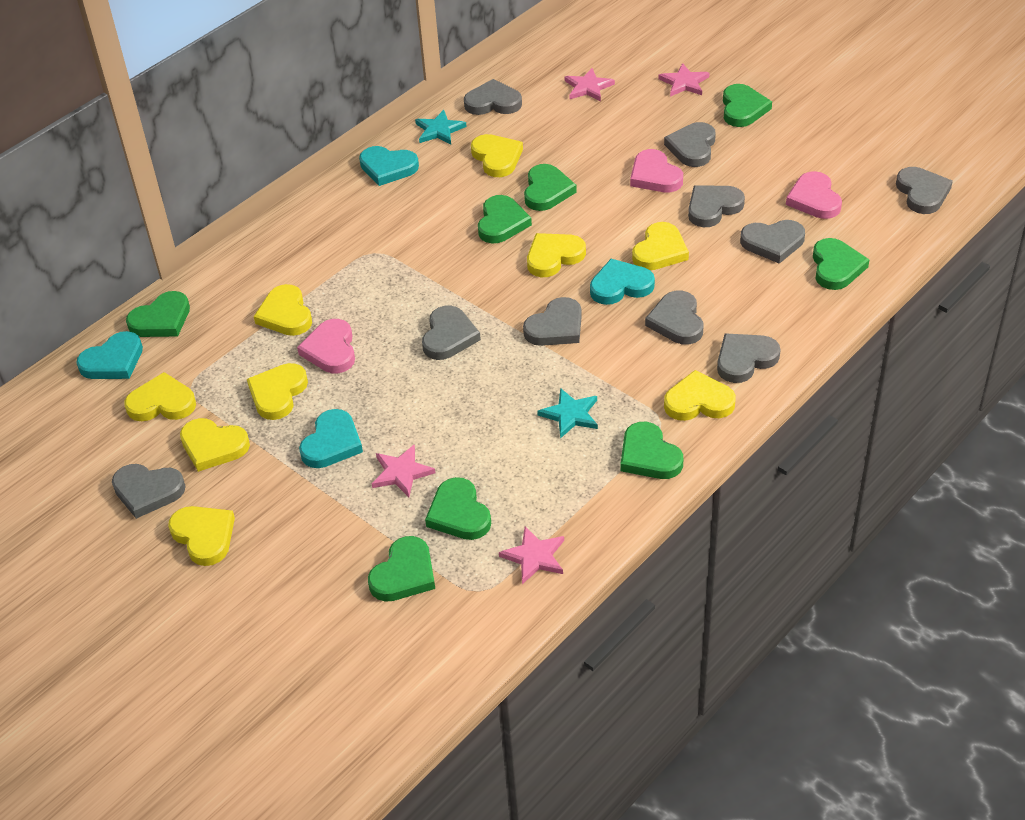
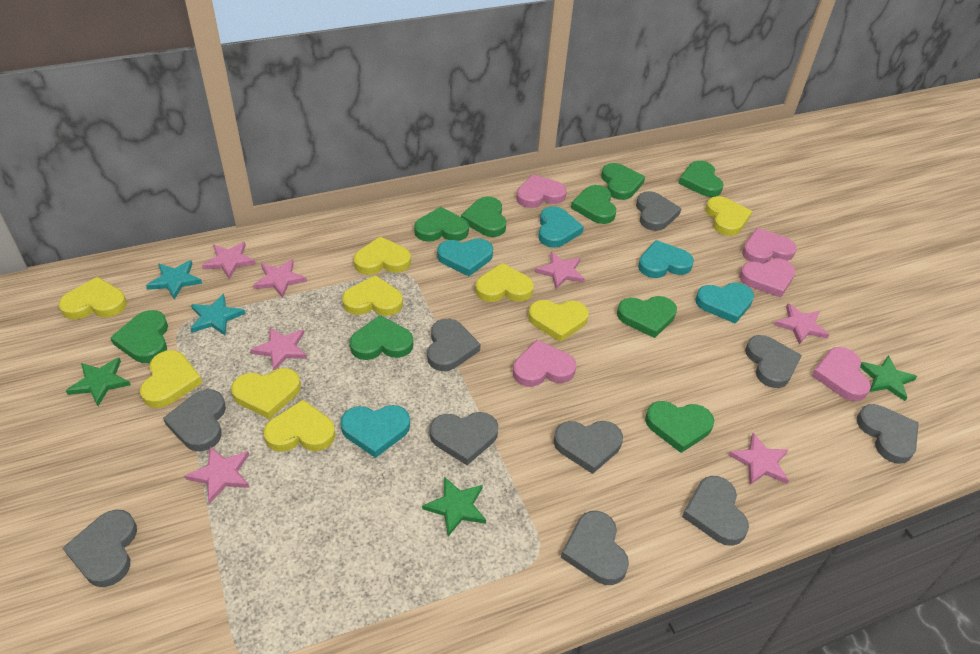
green heart: 8 -> 9
green star: 0 -> 3
pink heart: 3 -> 5
pink star: 4 -> 7
turquoise heart: 4 -> 5

